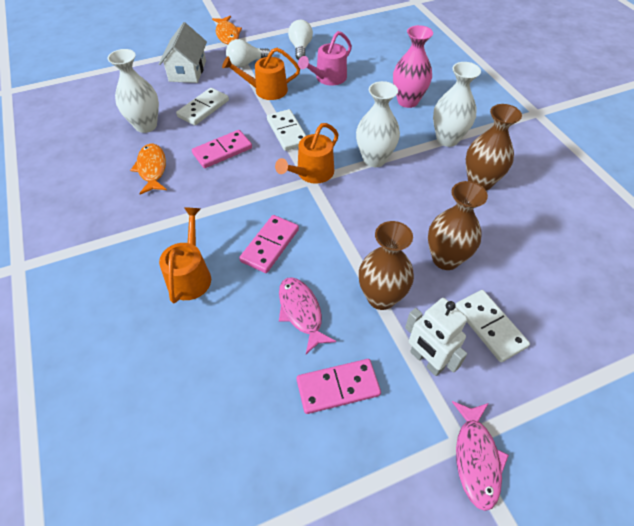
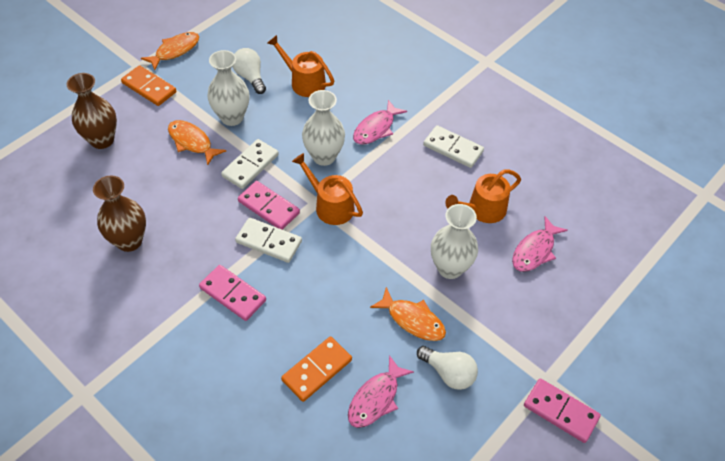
brown vase: 3 -> 2
orange domino: 0 -> 2
orange fish: 2 -> 3
pink fish: 2 -> 3
pink vase: 1 -> 0
pink watering can: 1 -> 0
white house: 1 -> 0
white robot: 1 -> 0

